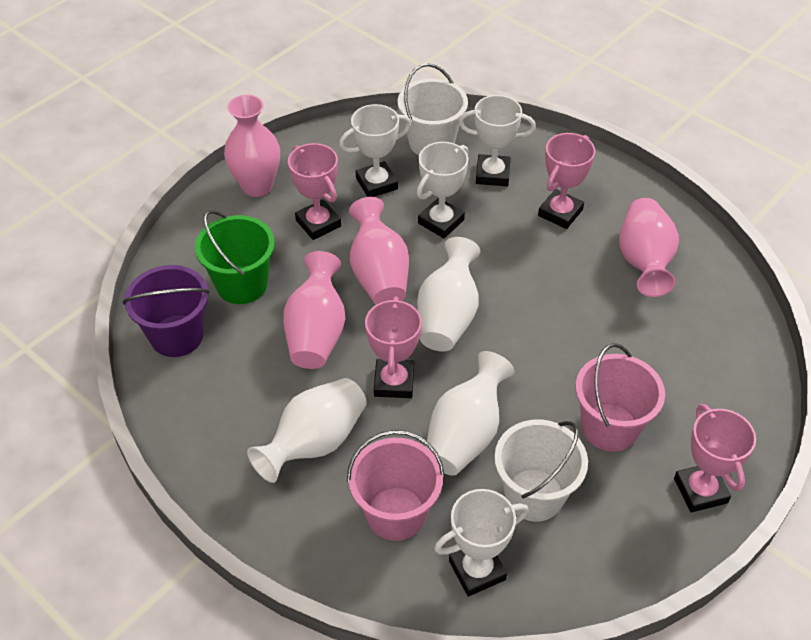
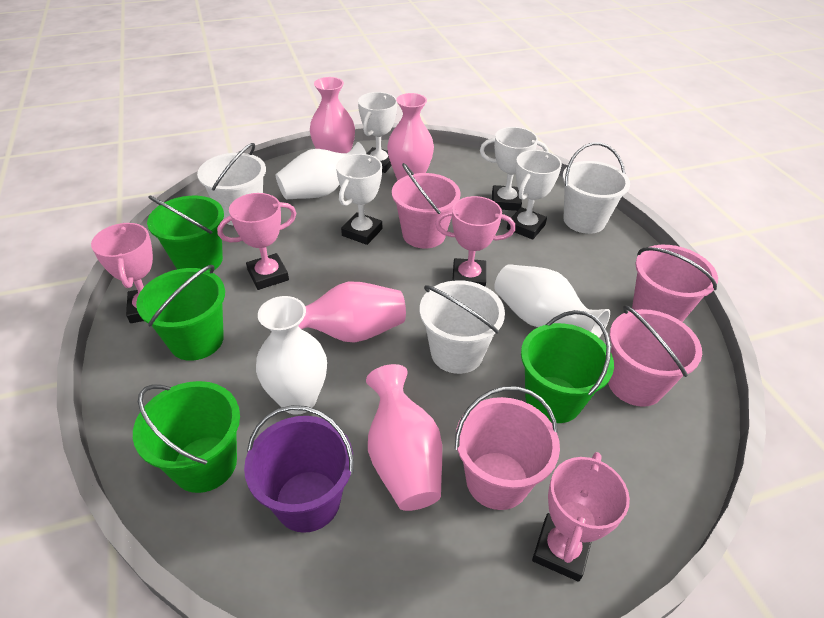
green bucket: 1 -> 4
pink bucket: 2 -> 4
white bucket: 2 -> 3

